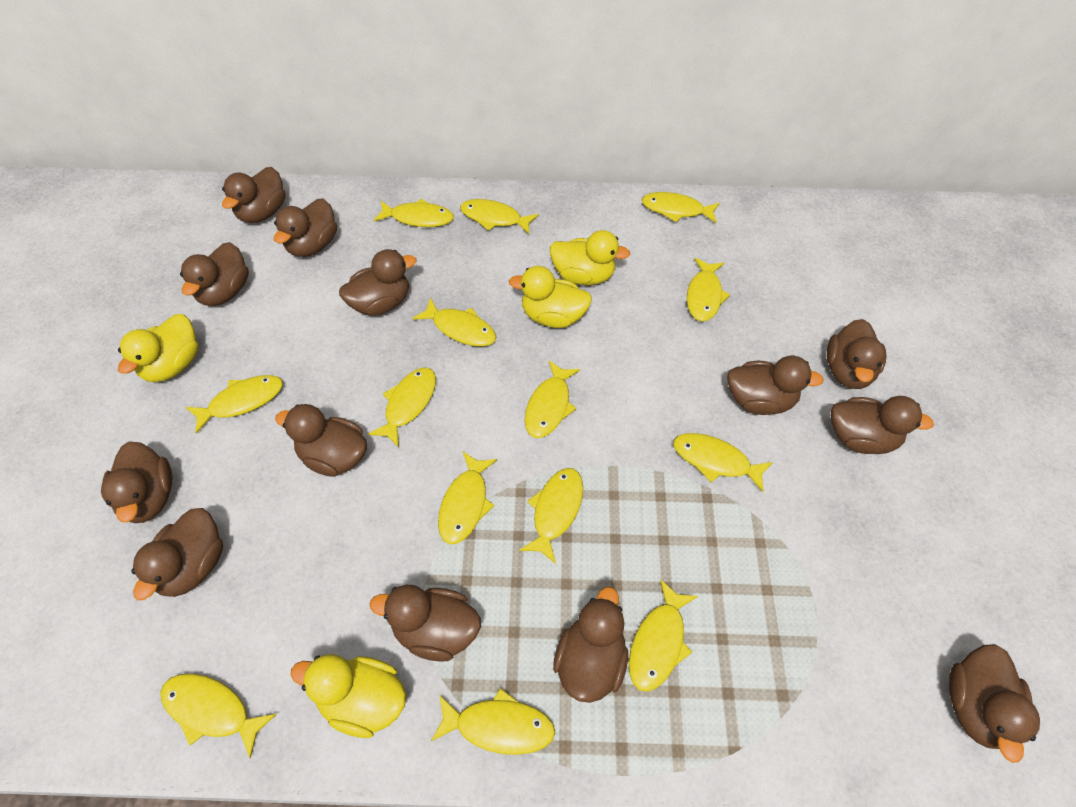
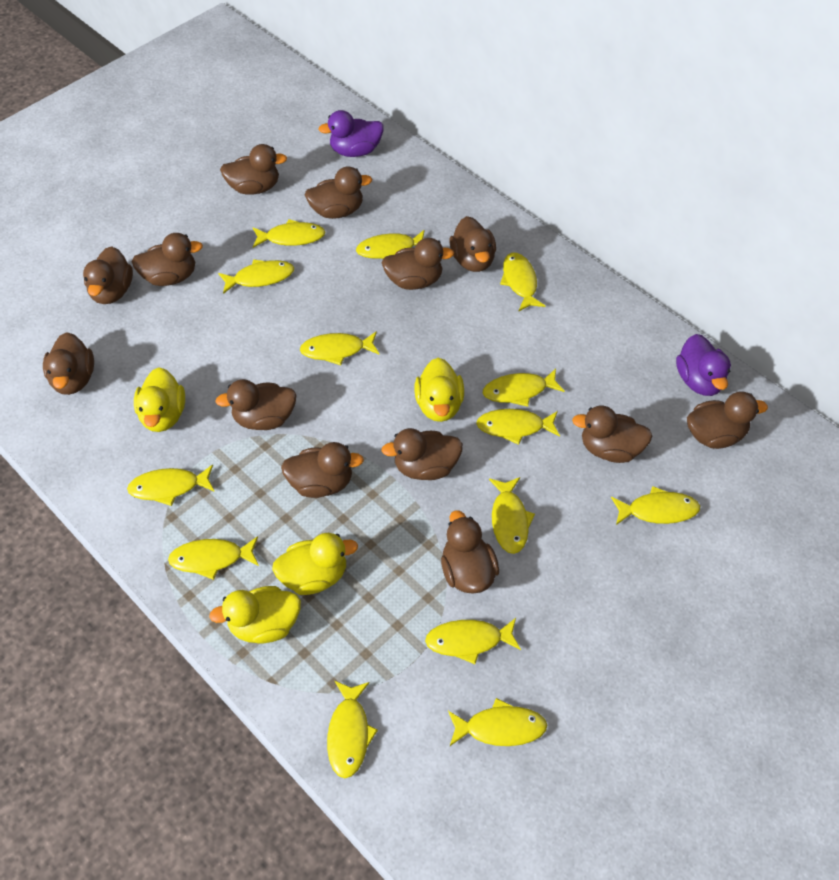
purple duck: 0 -> 2

